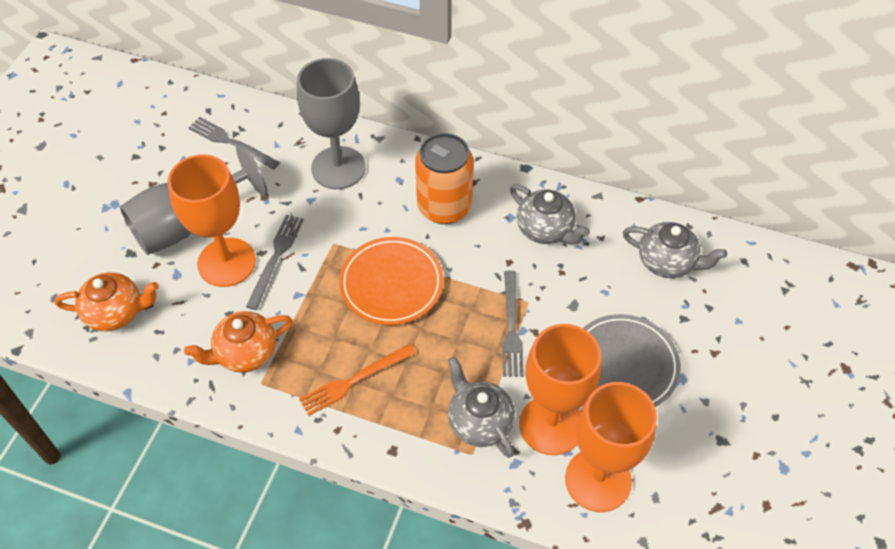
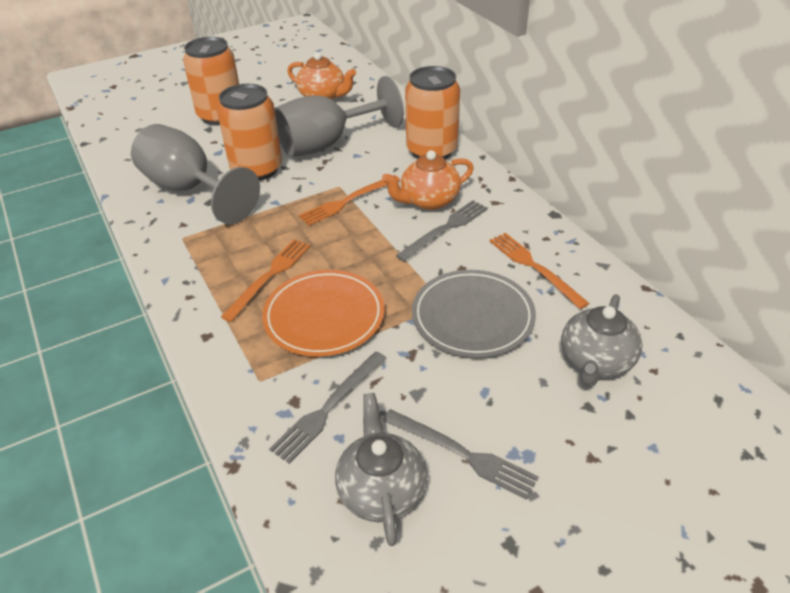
grey teapot: 3 -> 2
orange can: 1 -> 3
orange fork: 1 -> 3
orange goblet: 3 -> 0

